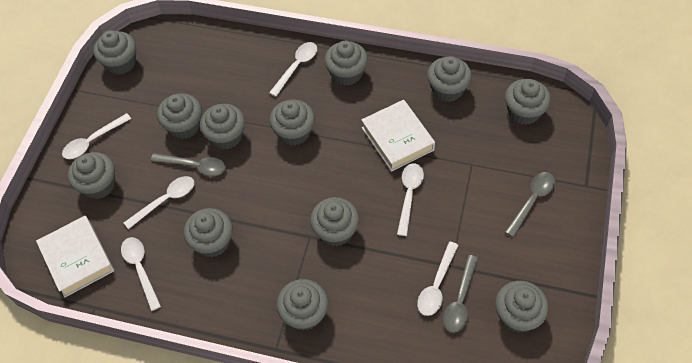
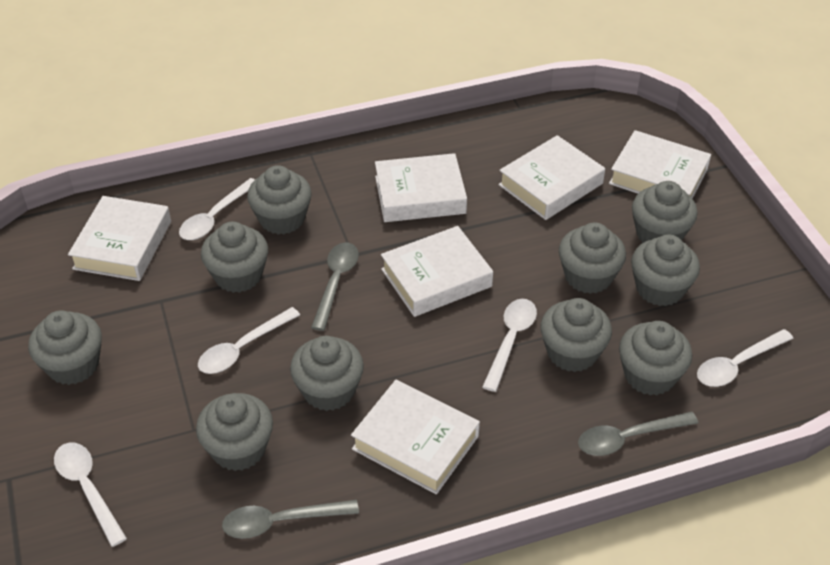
grey cupcake: 12 -> 10
white book: 2 -> 6
white spoon: 6 -> 5

